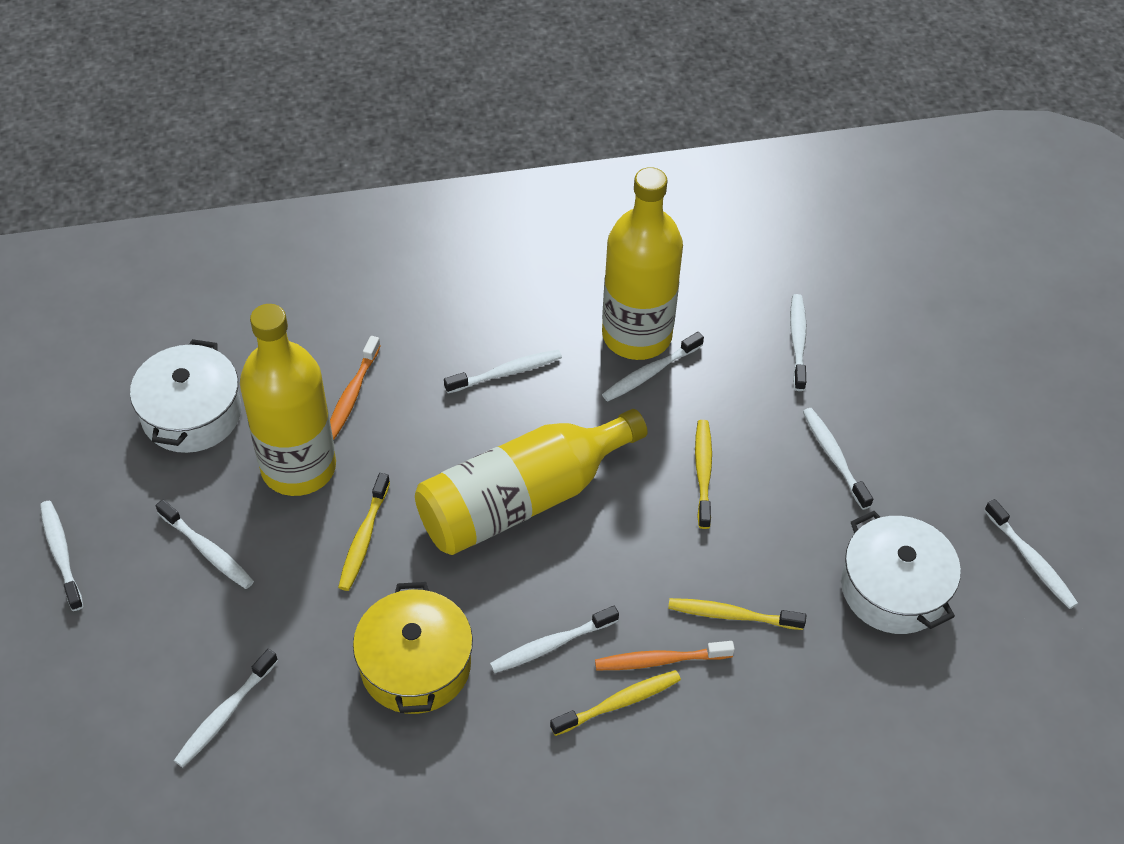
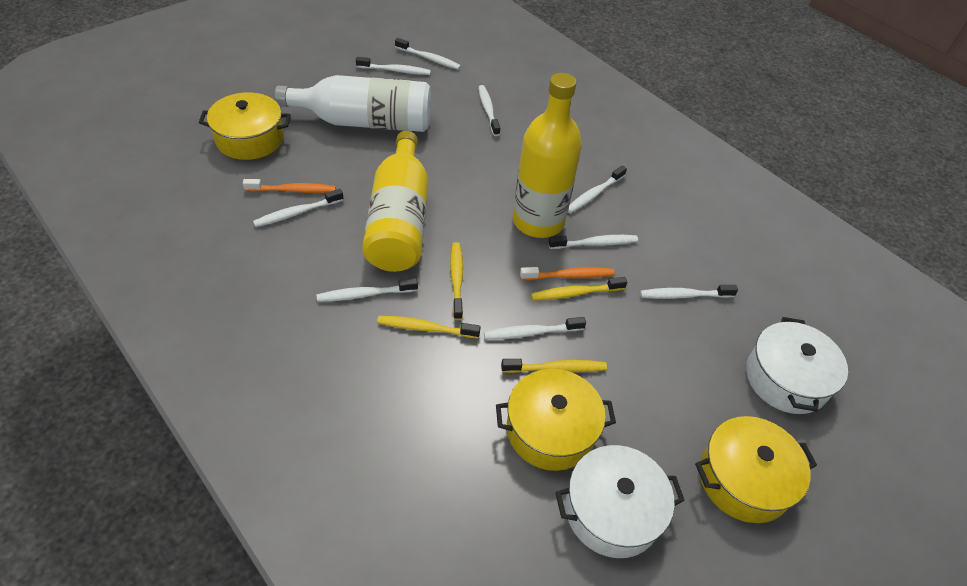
white bottle: 0 -> 1
yellow bottle: 3 -> 2
yellow pot: 1 -> 3

